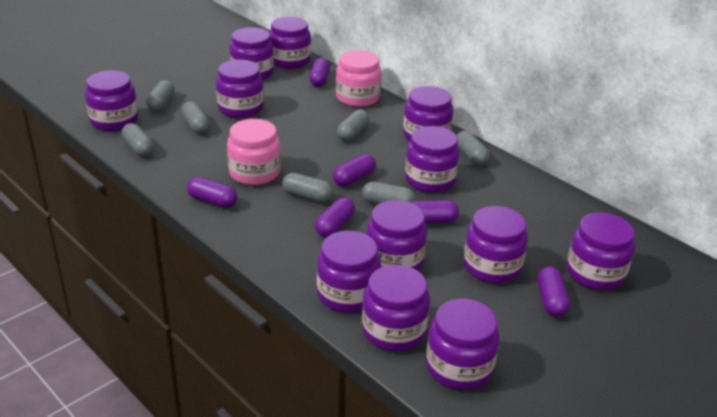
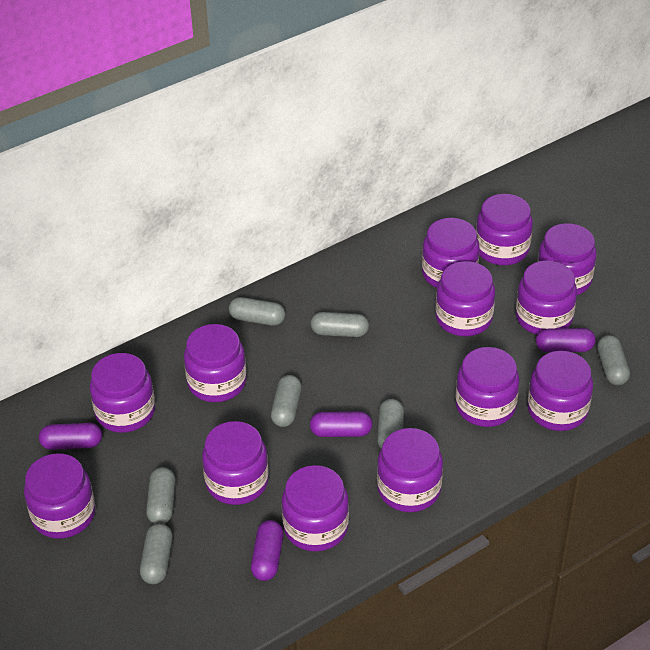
pink jar: 2 -> 0
purple capsule: 6 -> 4
purple jar: 12 -> 13

